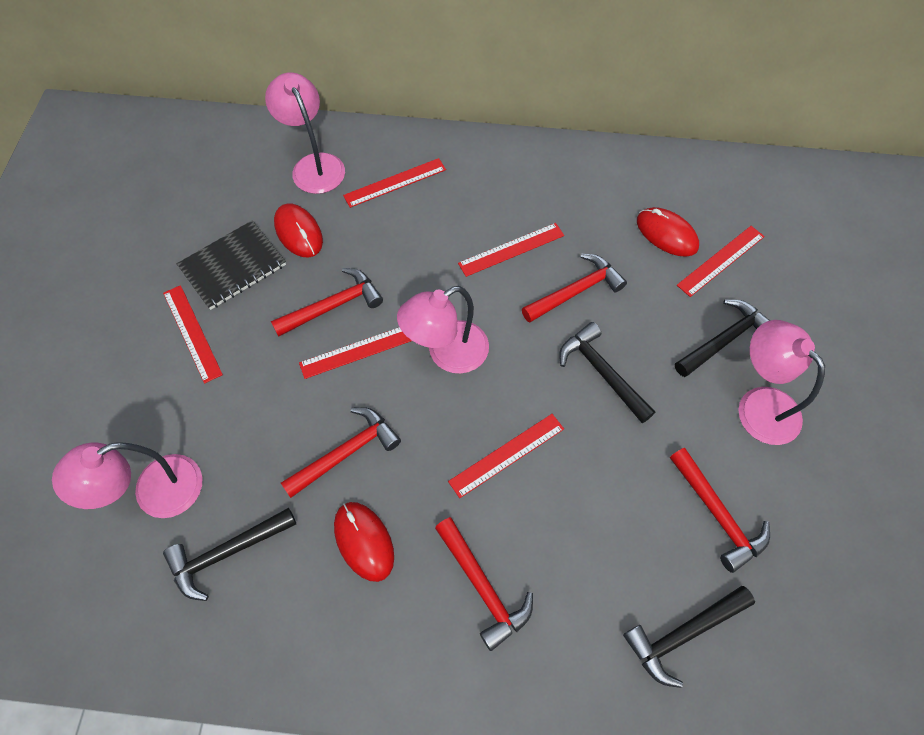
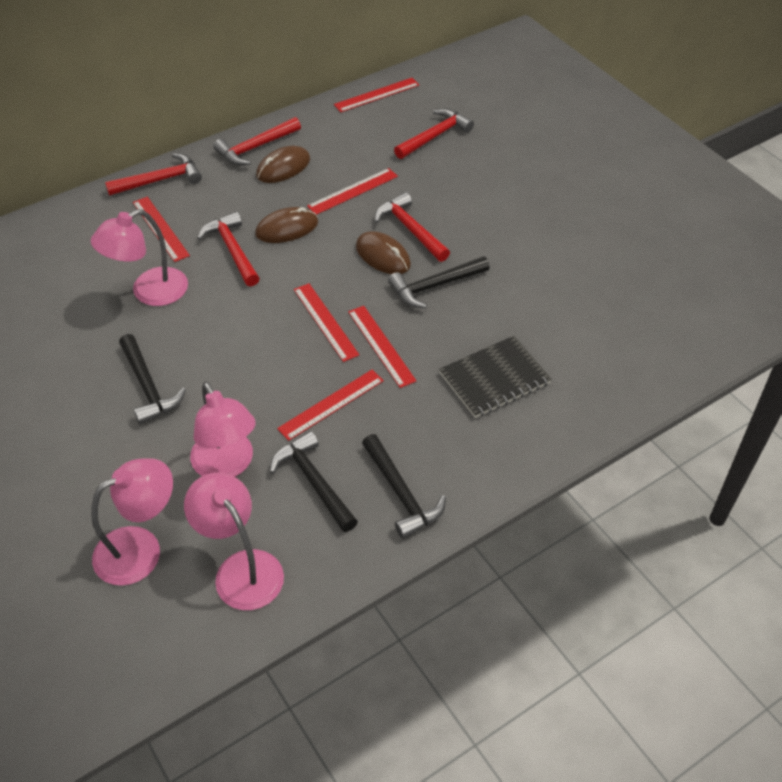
brown mouse: 0 -> 3
red mouse: 3 -> 0

